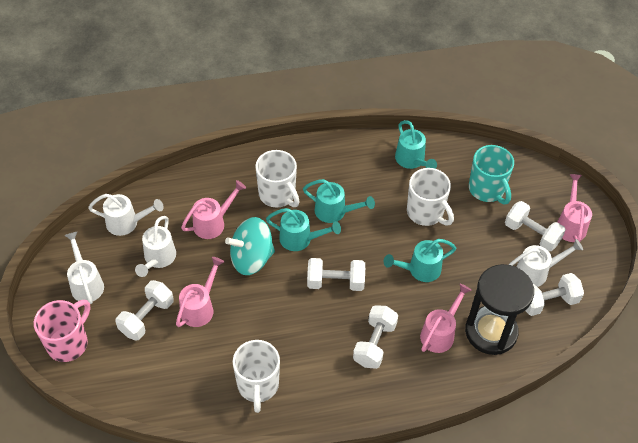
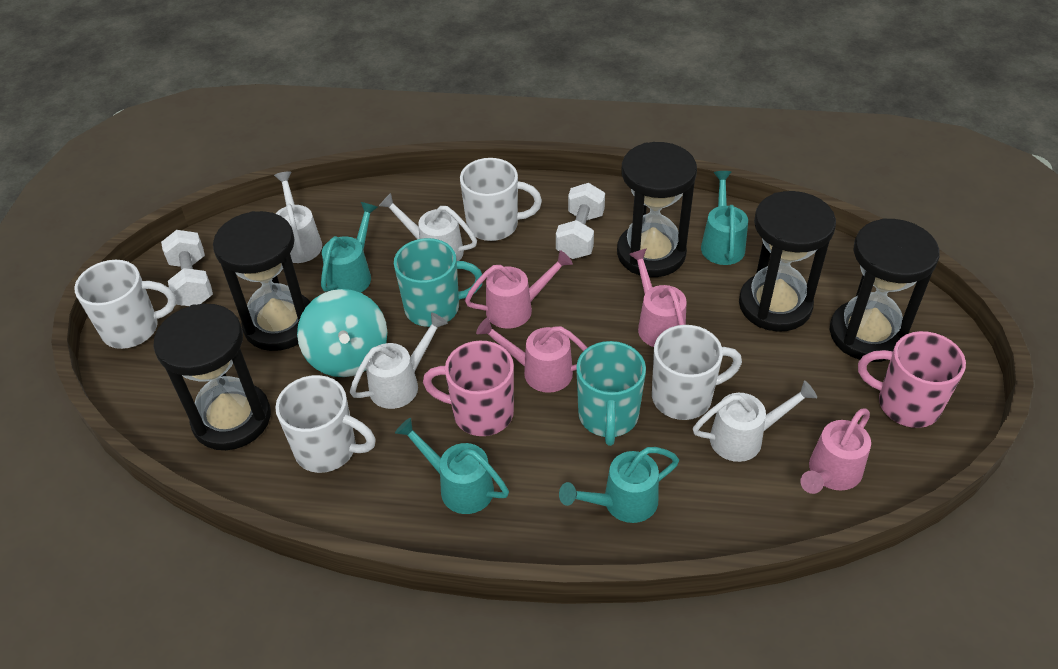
black hourglass: 1 -> 5
pink mug: 1 -> 2
turquoise mug: 1 -> 2
white dumbbell: 5 -> 2
white mug: 3 -> 4

